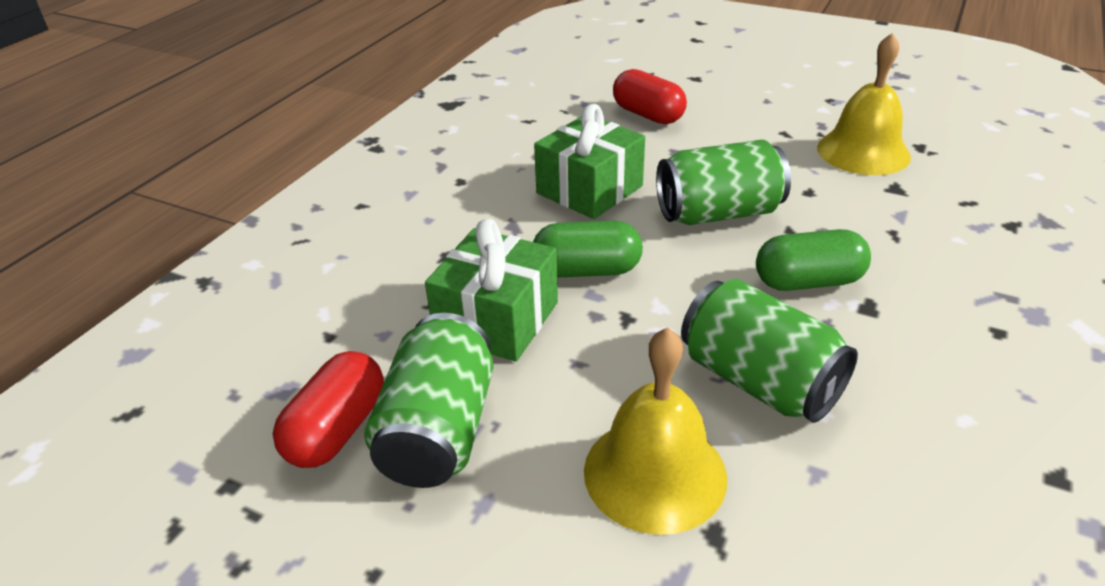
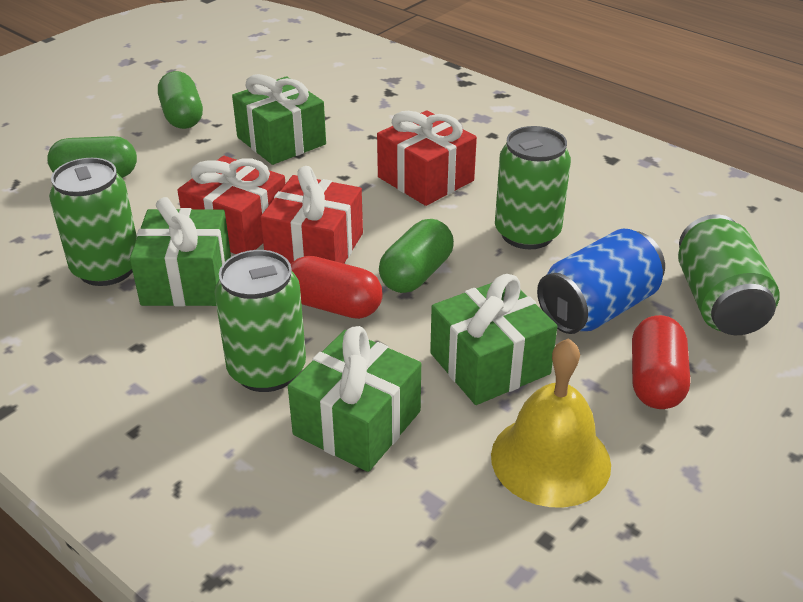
blue can: 0 -> 1
green can: 3 -> 4
green capsule: 2 -> 3
green gift: 2 -> 4
red gift: 0 -> 3
yellow bell: 2 -> 1

